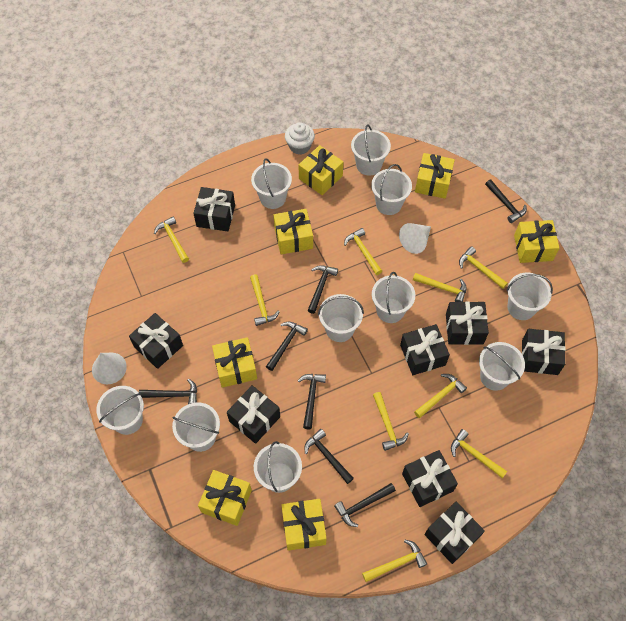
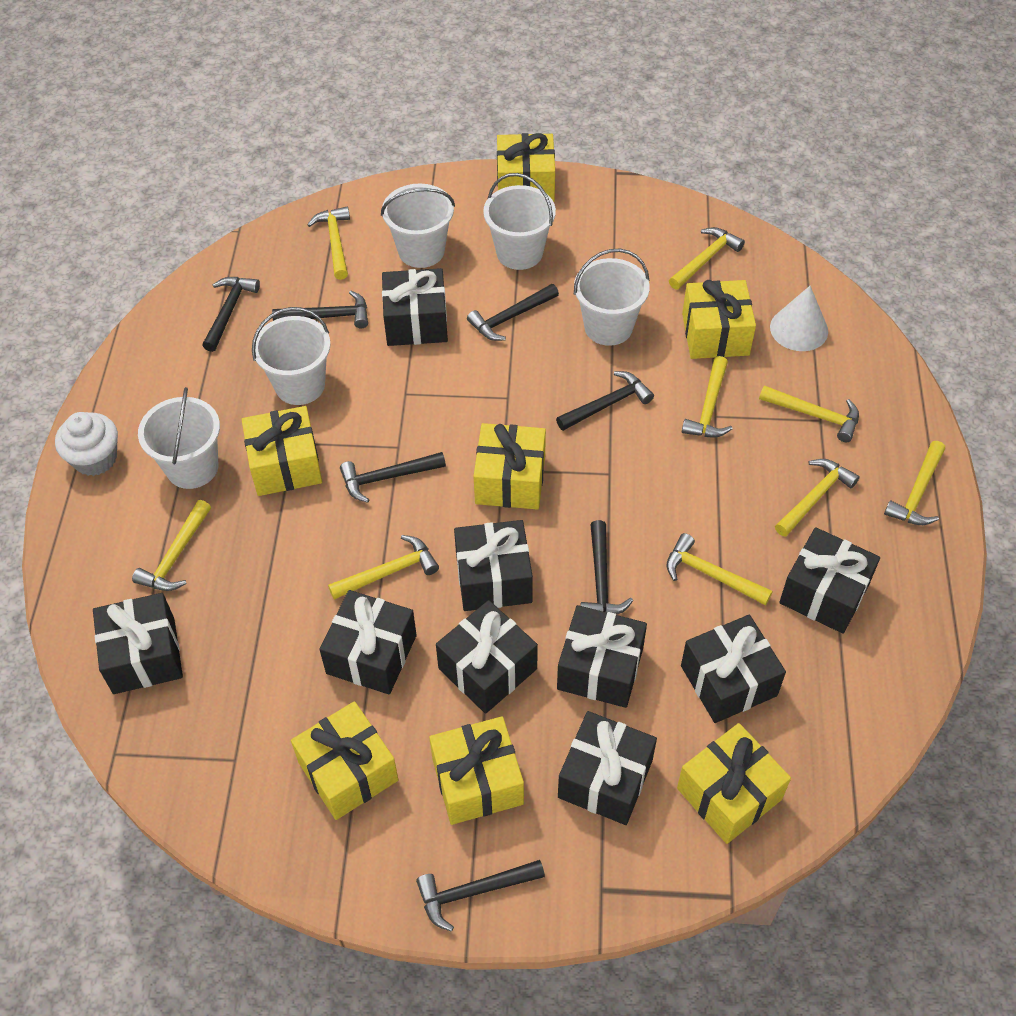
black gift: 8 -> 9
white bucket: 10 -> 5
white cone: 2 -> 1

